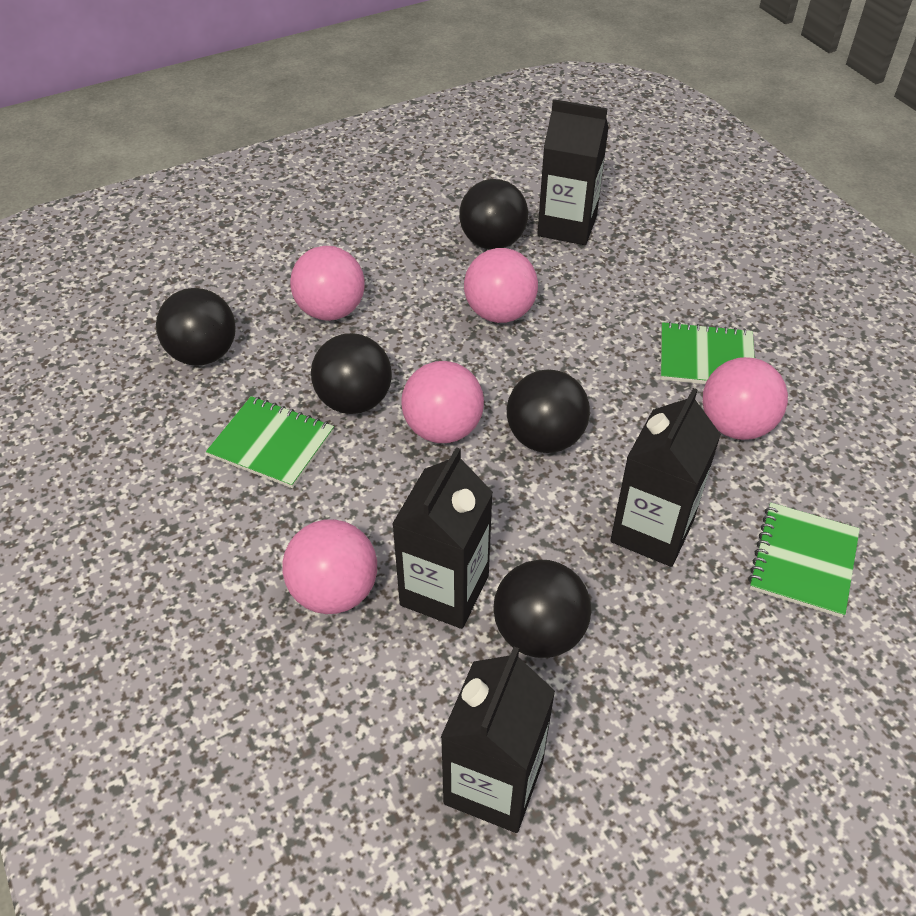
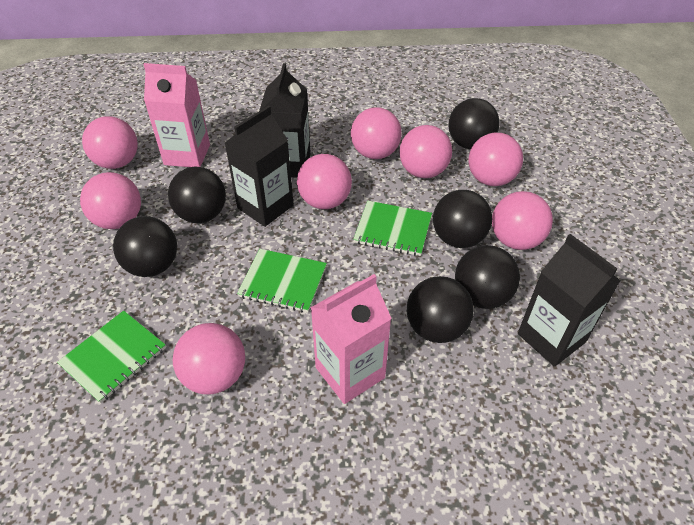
black ball: 5 -> 6
black carton: 4 -> 3
pink ball: 5 -> 8
pink carton: 0 -> 2

